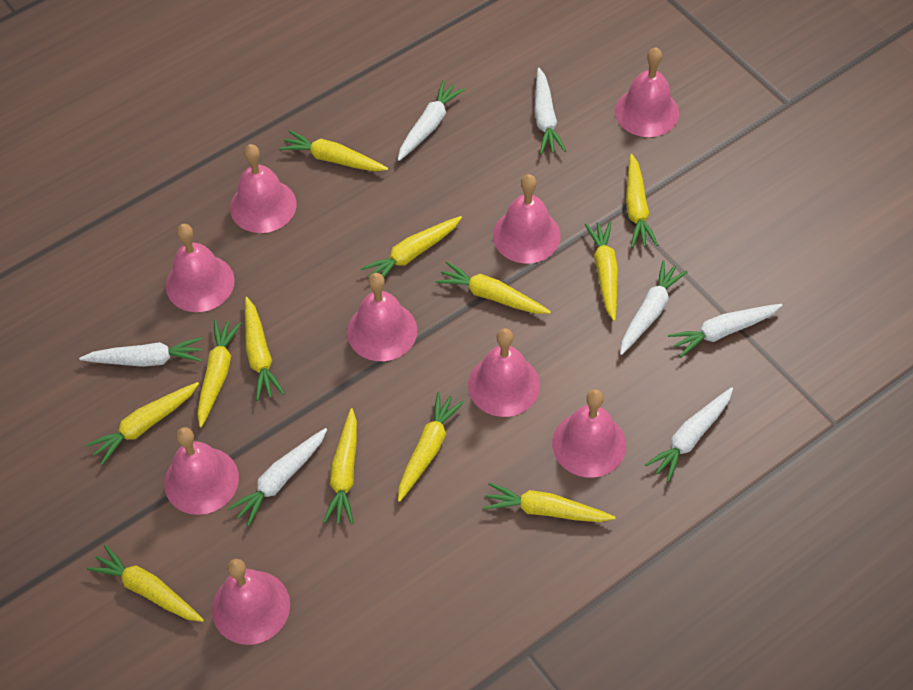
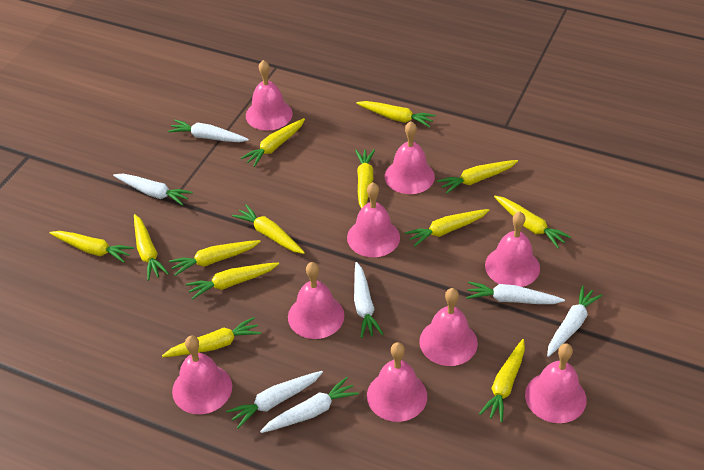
yellow carrot: 12 -> 13

